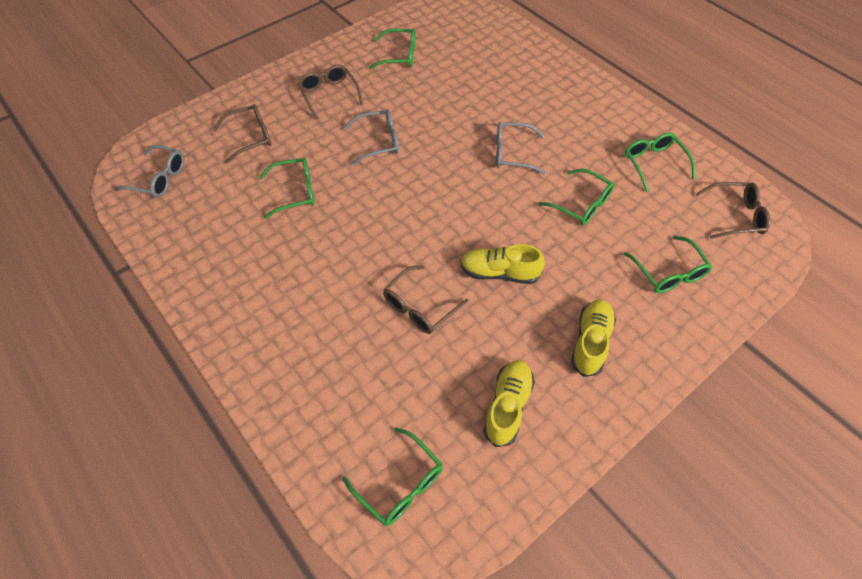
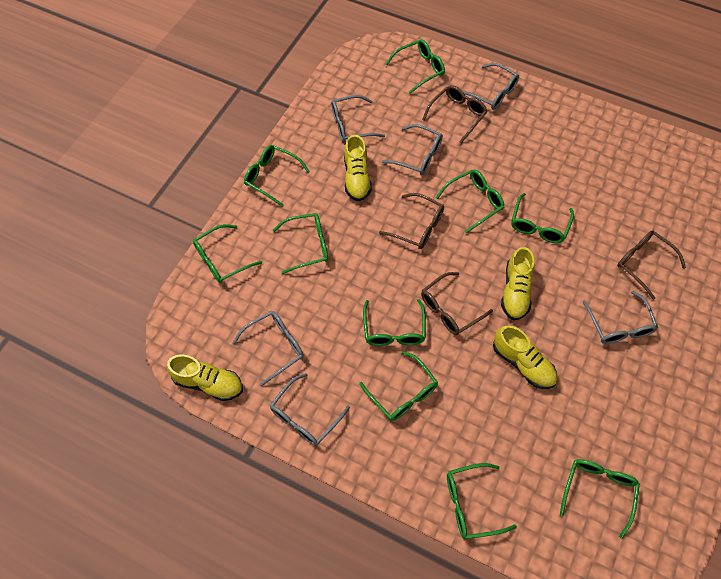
green glasses: 6 -> 10
grey glasses: 3 -> 6
yellow shoe: 3 -> 4

